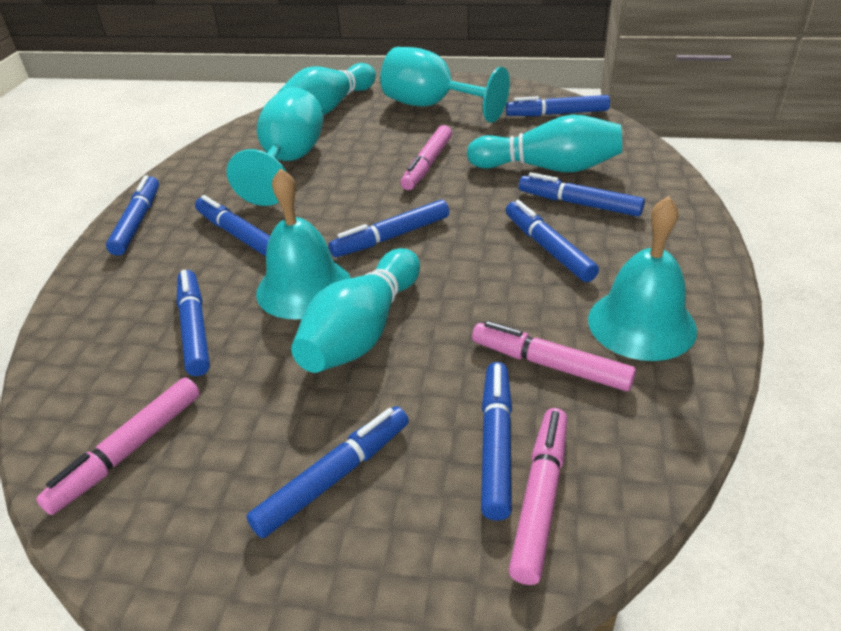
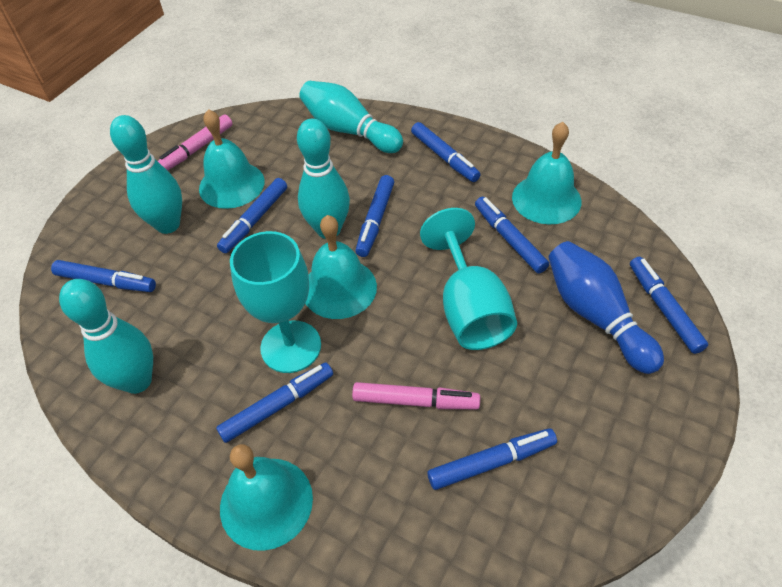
blue bowling pin: 0 -> 1
blue marker: 9 -> 8
pink marker: 4 -> 2
turquoise bell: 2 -> 4
turquoise bowling pin: 3 -> 4

